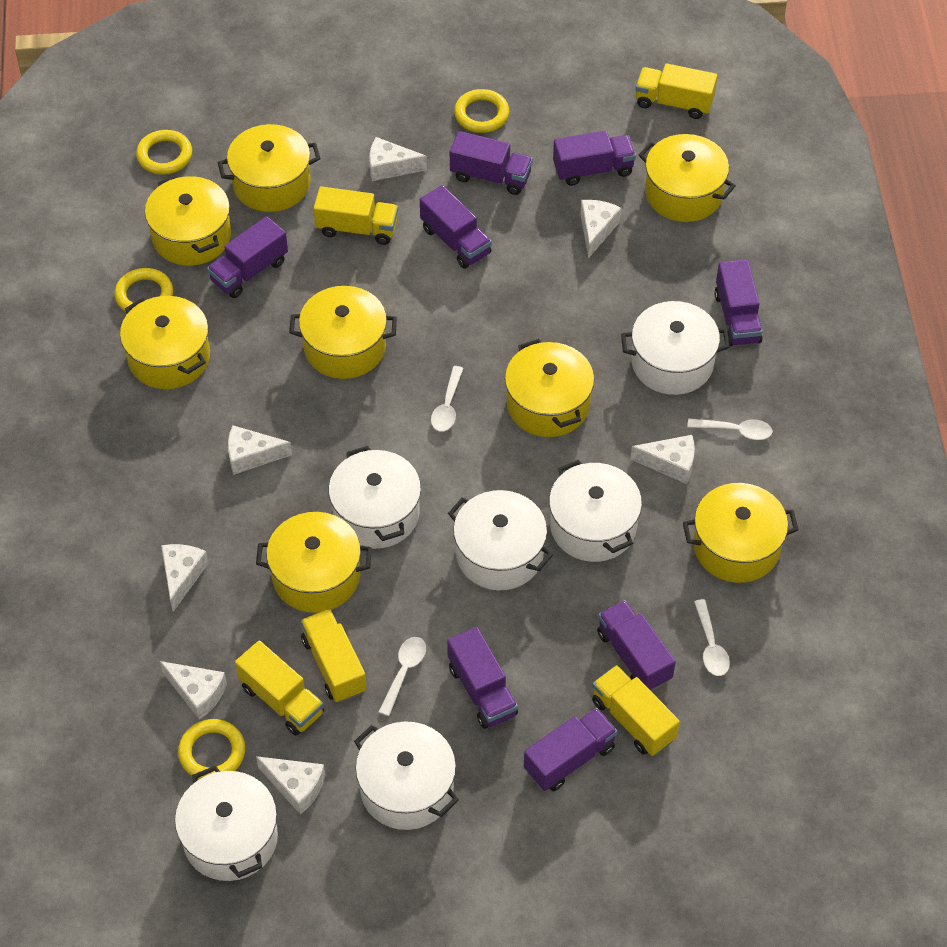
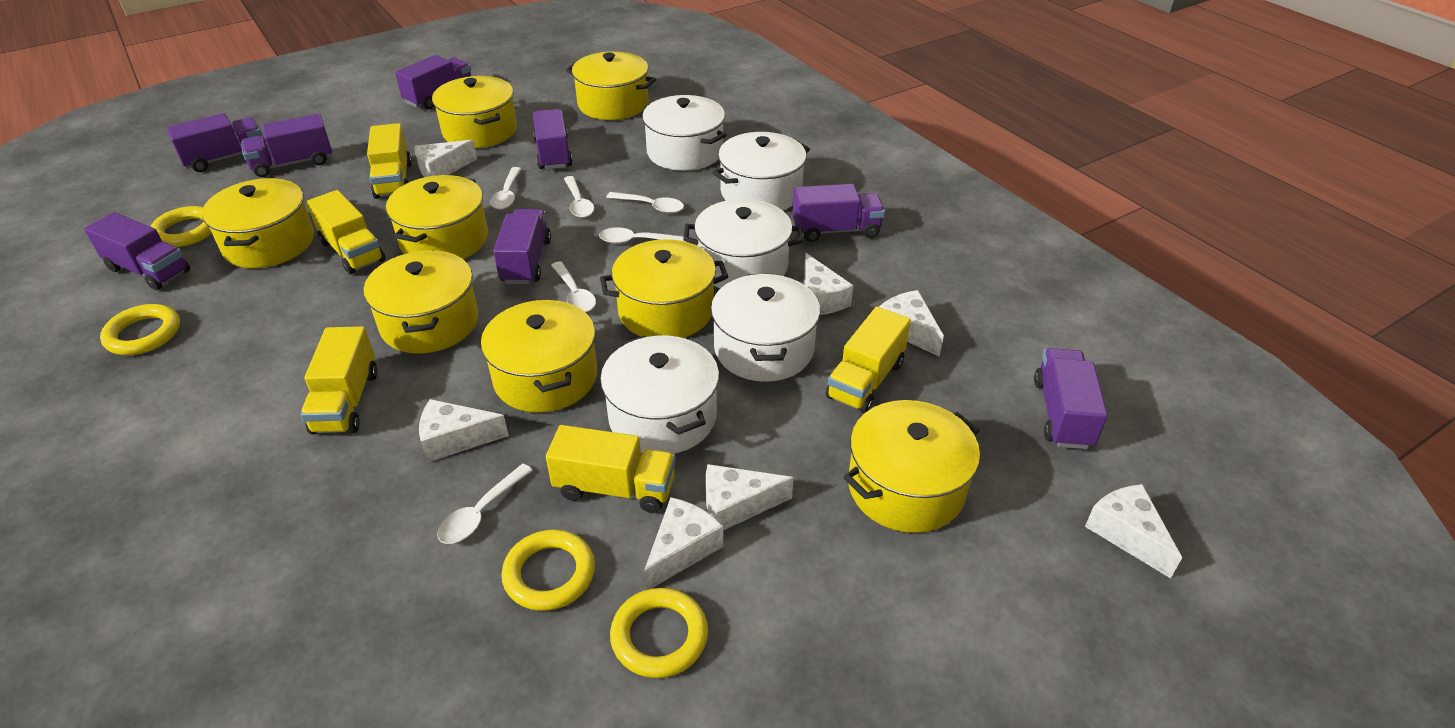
white pot: 6 -> 5
white spoon: 4 -> 6

